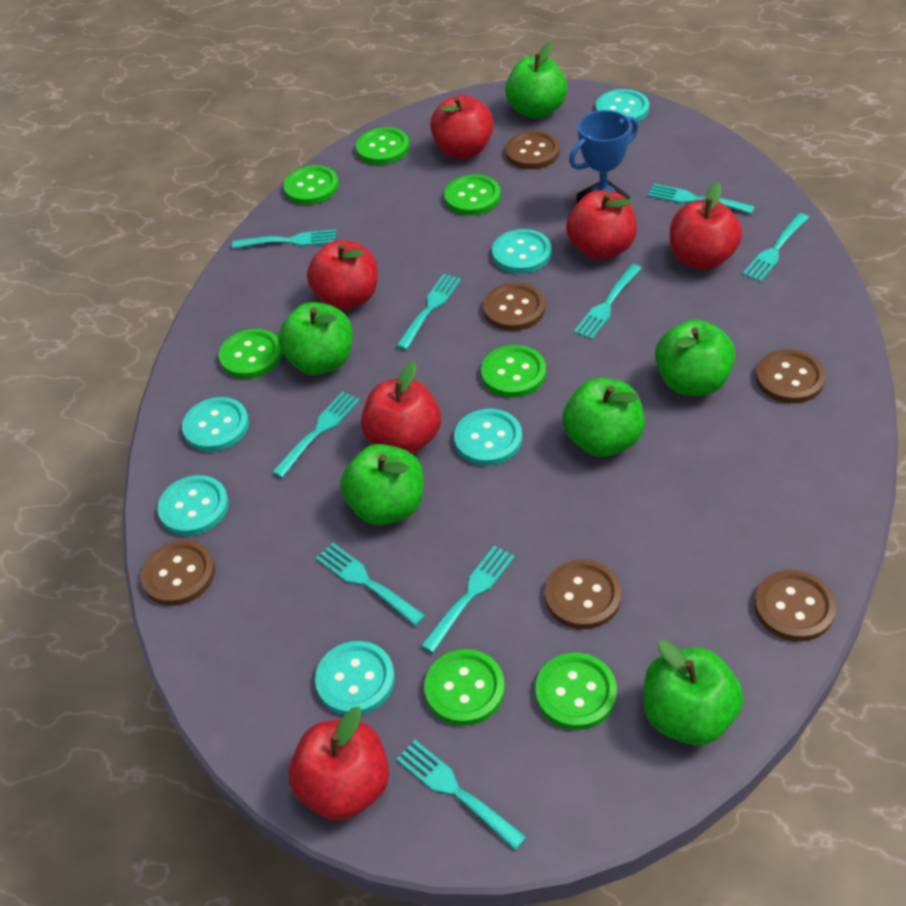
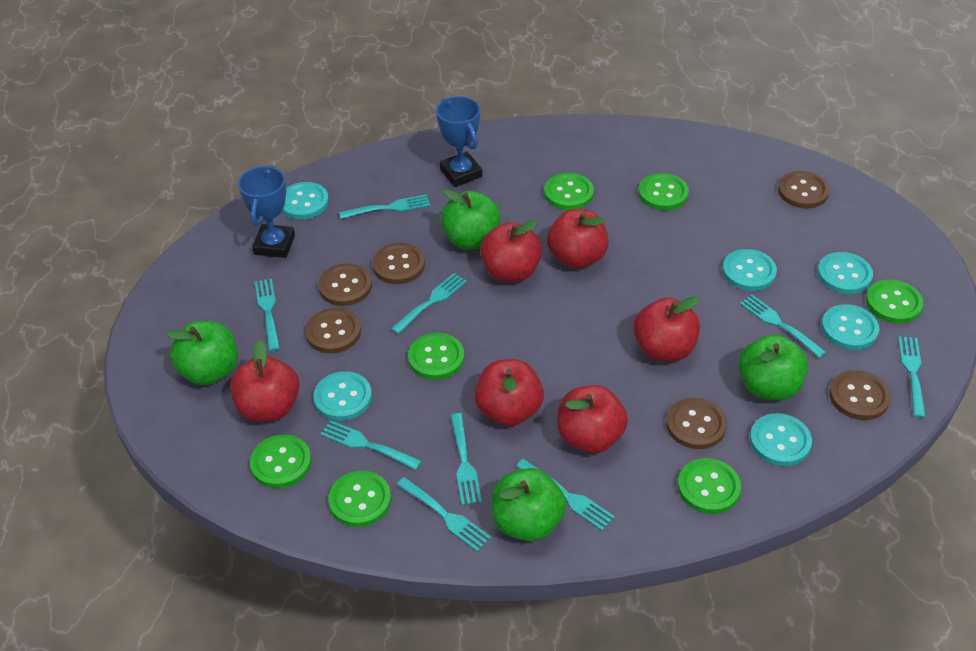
blue trophy: 1 -> 2
green apple: 6 -> 4

